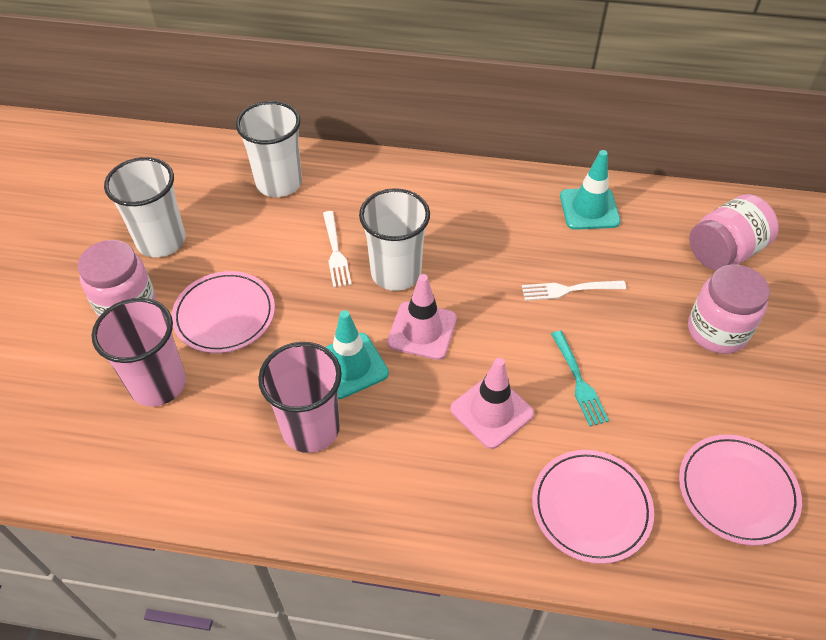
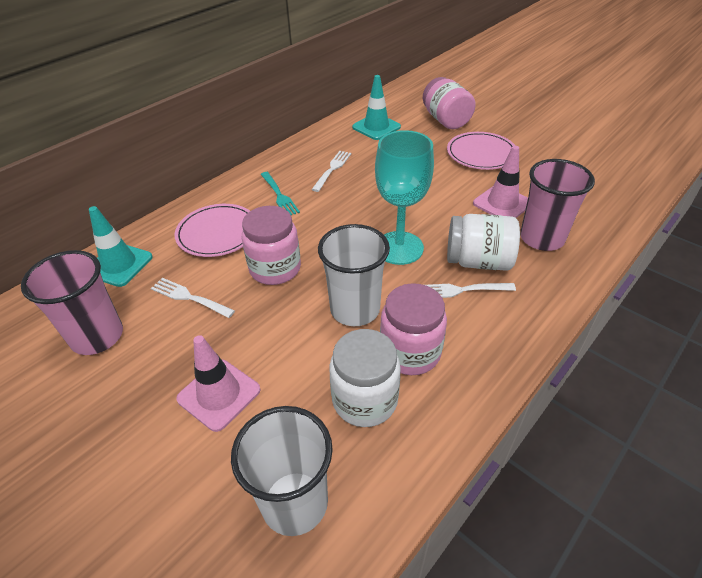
pink plate: 3 -> 2
turquoise goblet: 0 -> 1
white cup: 3 -> 2
white fork: 2 -> 3
white jar: 0 -> 2

